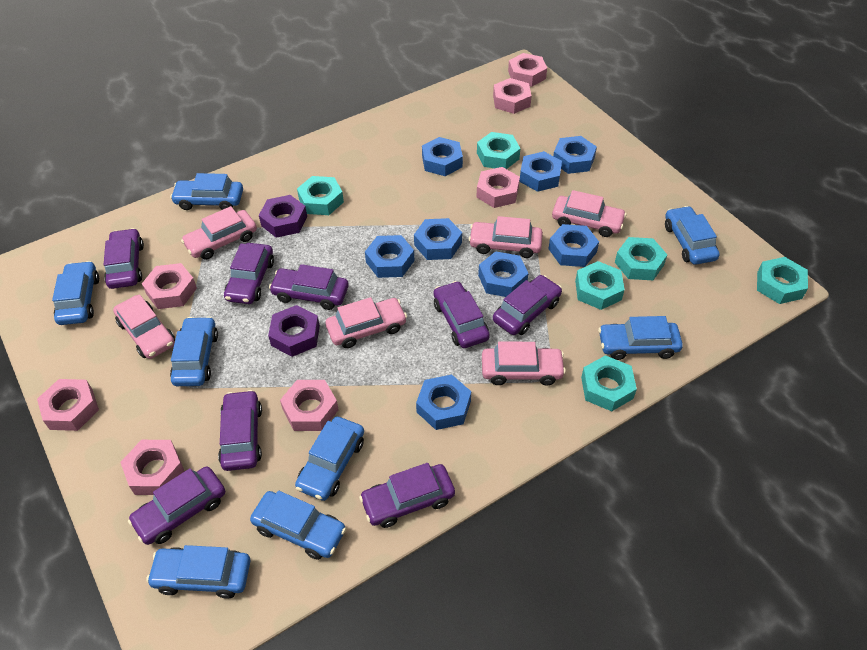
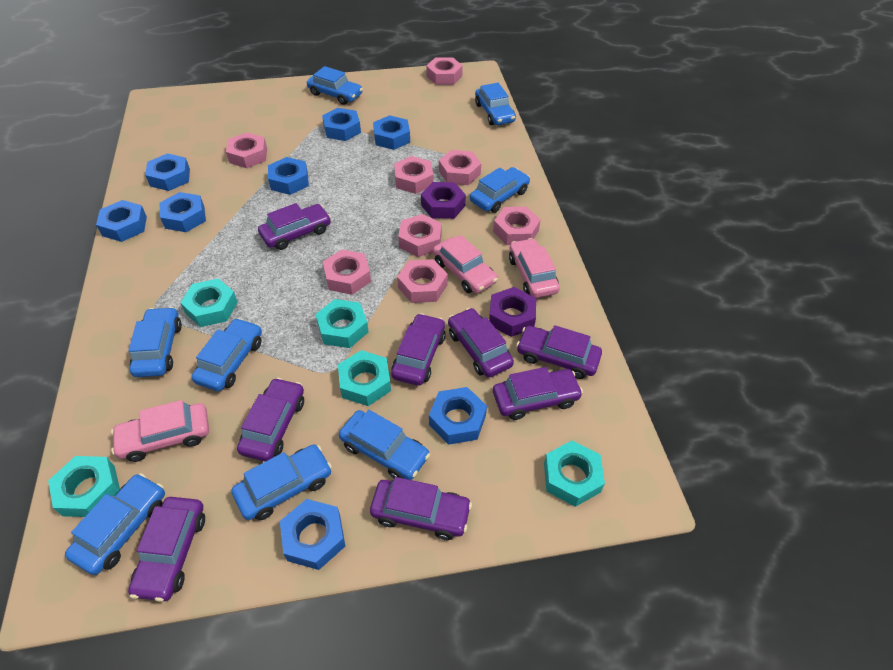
pink car: 6 -> 3
pink nut: 7 -> 8
turquoise nut: 6 -> 5

